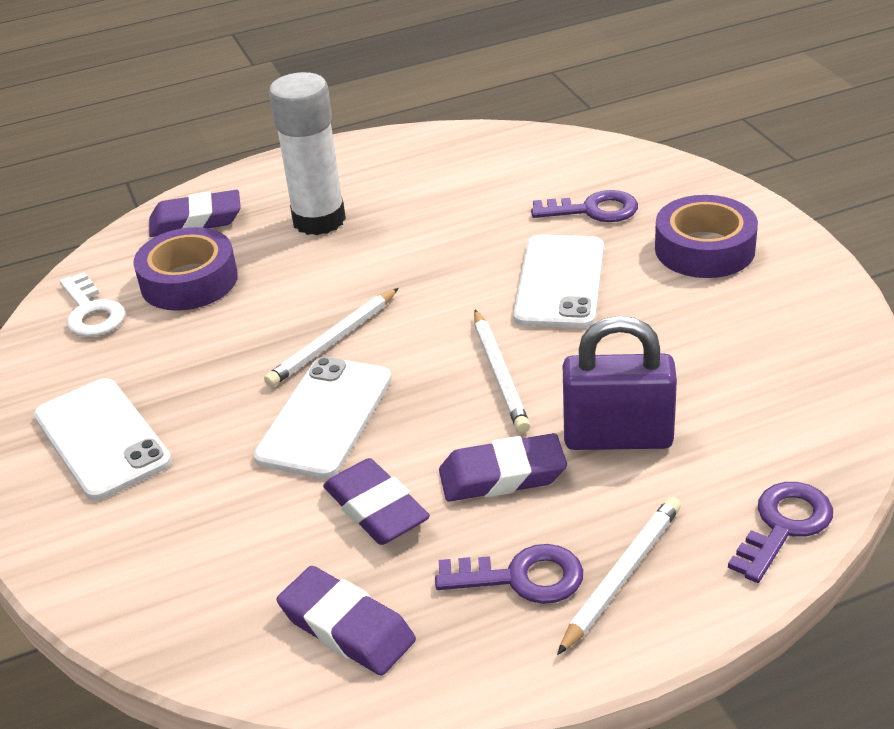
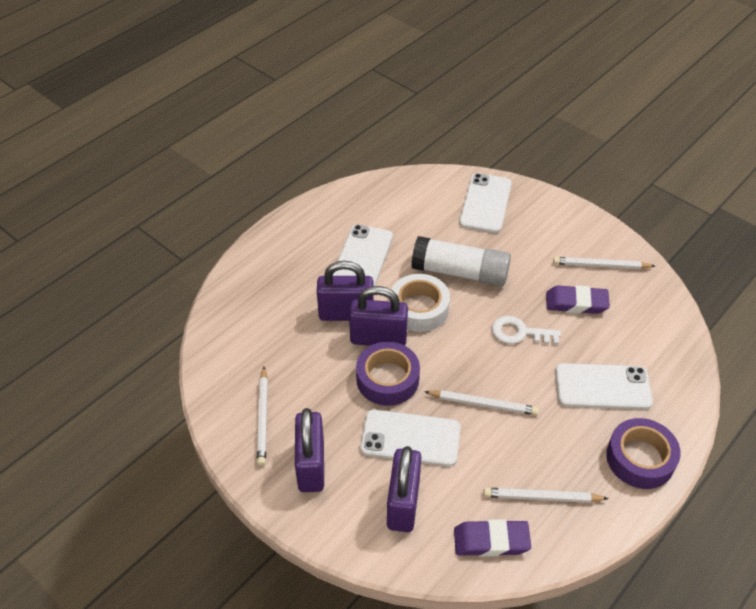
purple eraser: 4 -> 2
purple key: 3 -> 0
purple padlock: 1 -> 4
white pencil: 3 -> 4
white phone: 3 -> 4
white tape: 0 -> 1

